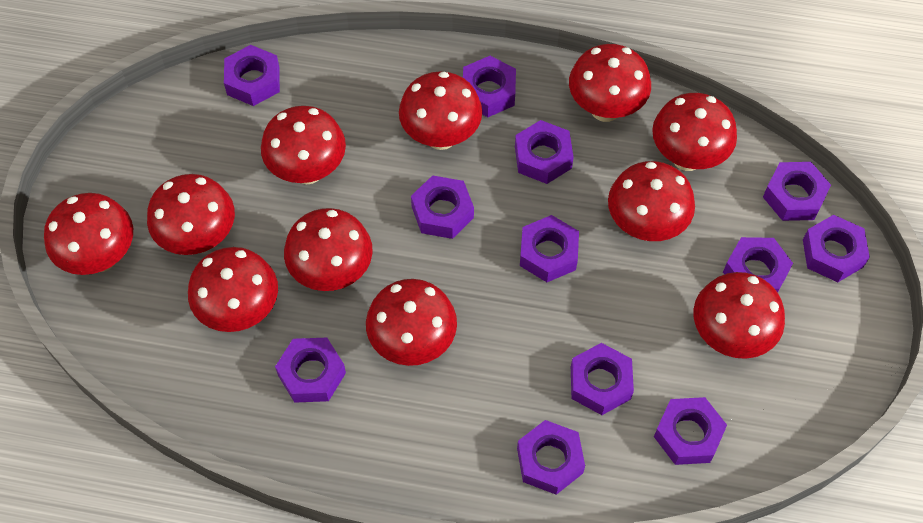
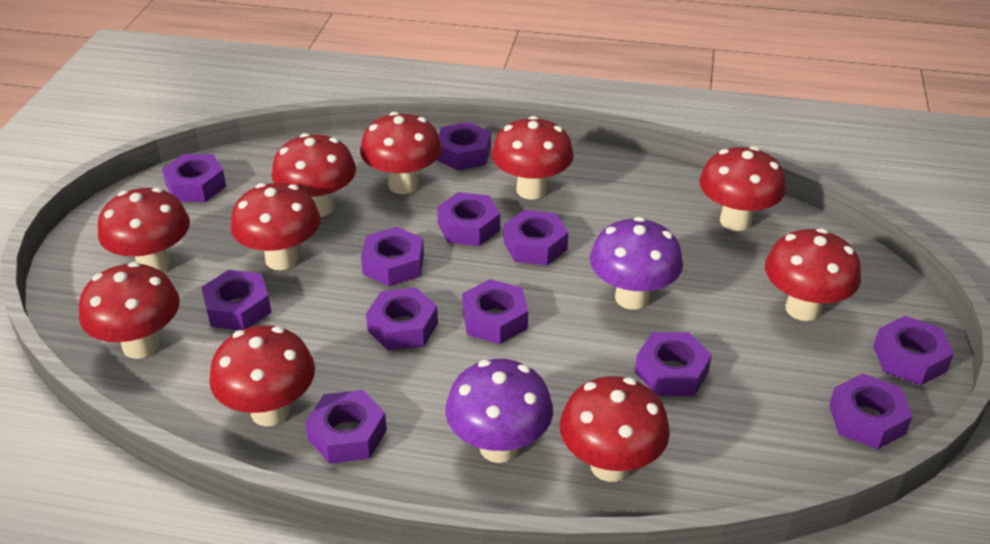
purple mushroom: 0 -> 2
red mushroom: 11 -> 10

